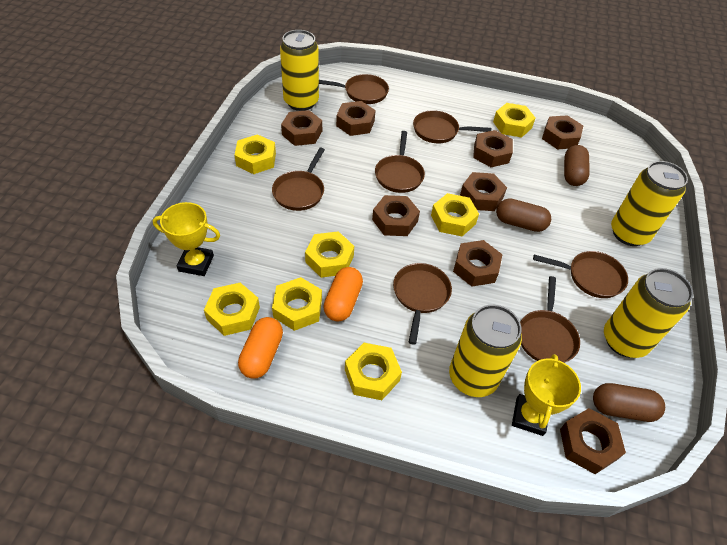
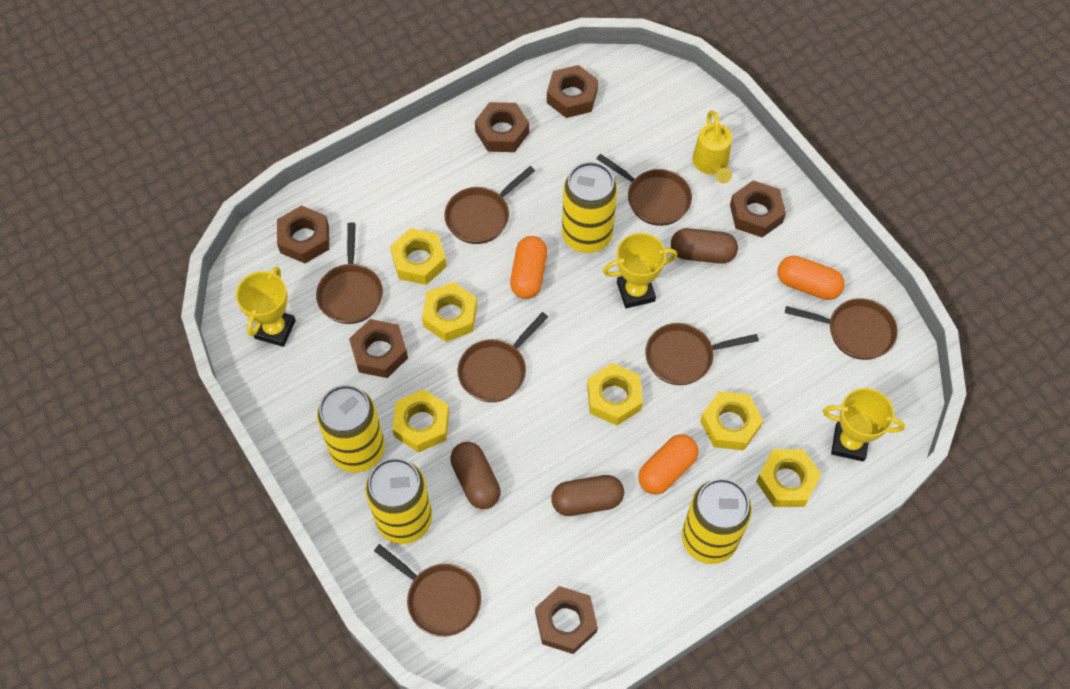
brown nut: 8 -> 6
orange capsule: 2 -> 3
yellow nut: 7 -> 6
yellow trophy: 2 -> 3
yellow watering can: 0 -> 1

